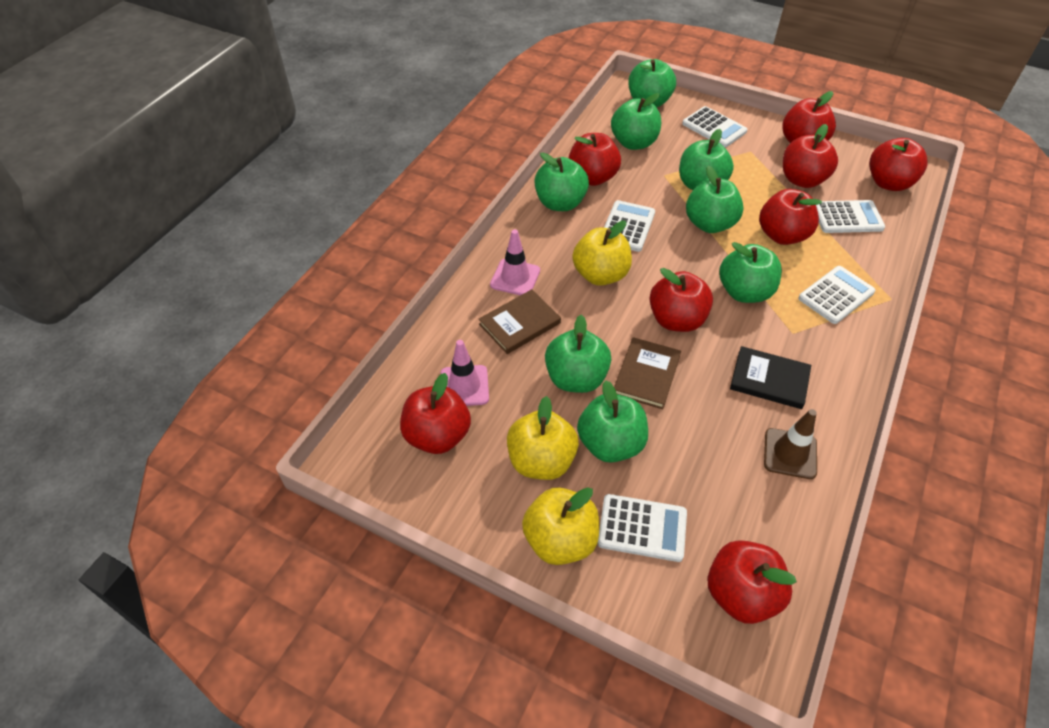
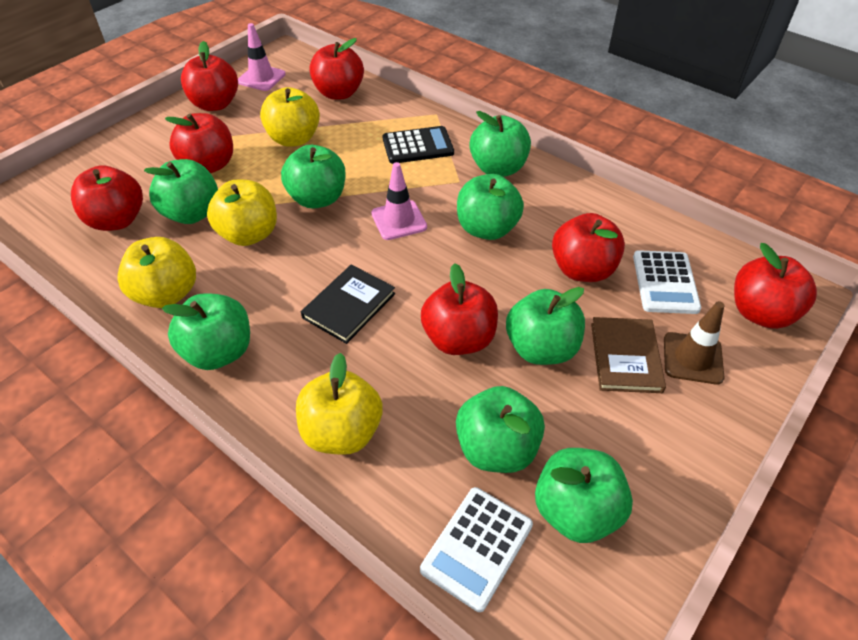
black calculator: 0 -> 1
brown book: 2 -> 1
red apple: 8 -> 7
white calculator: 5 -> 2
yellow apple: 3 -> 4

